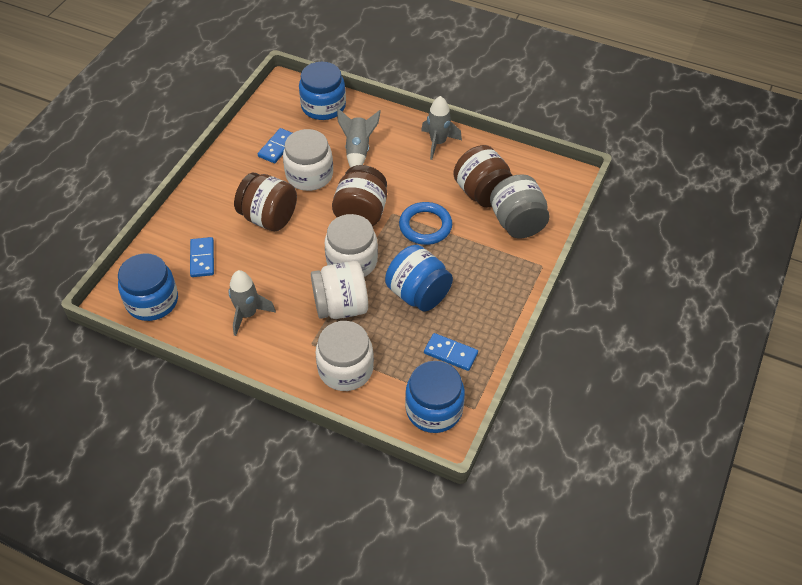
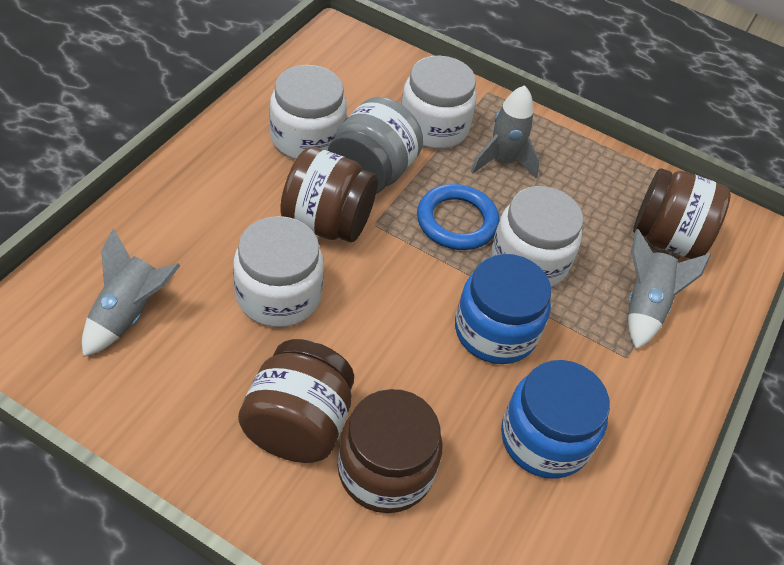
blue domino: 3 -> 0
blue jar: 4 -> 2
brown jar: 3 -> 4

